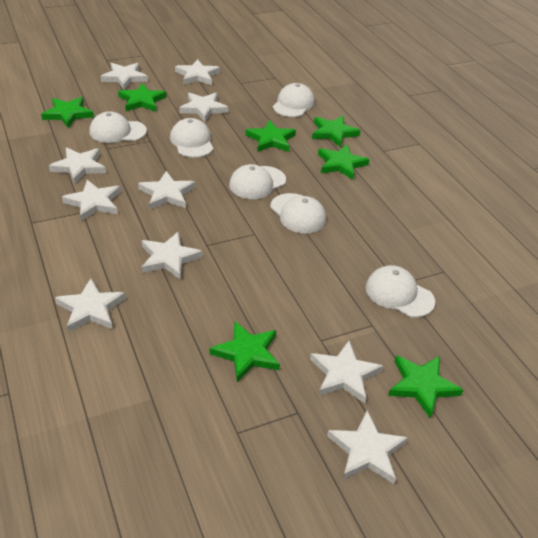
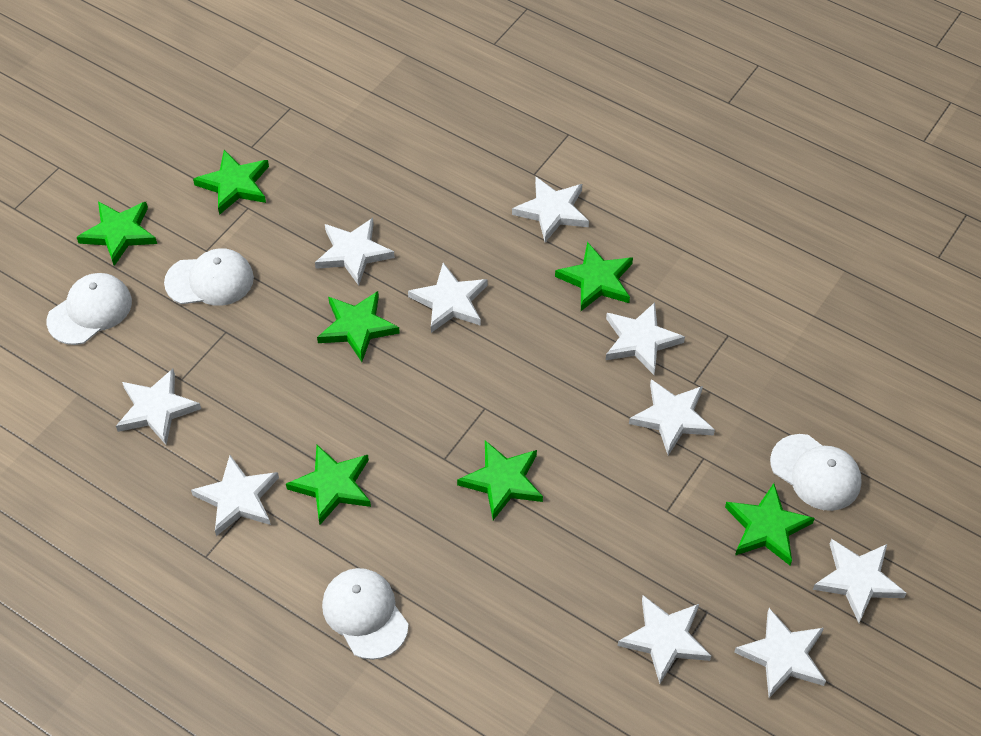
white cap: 6 -> 4

